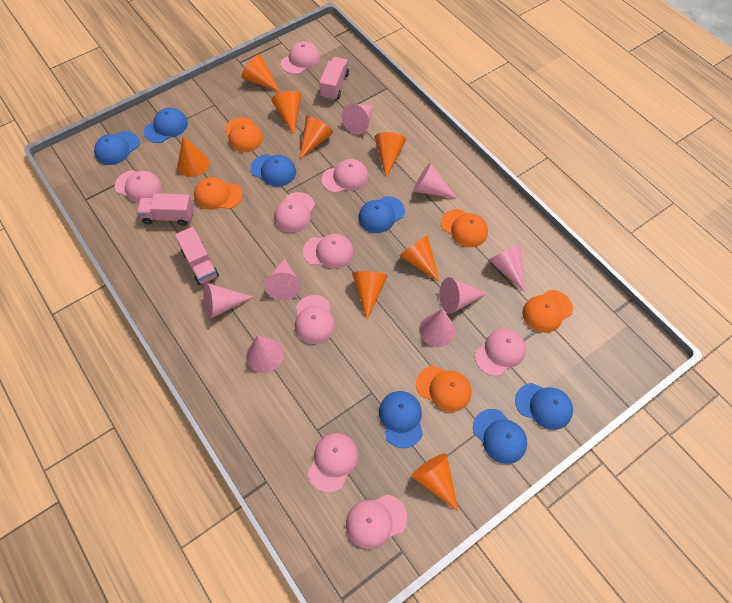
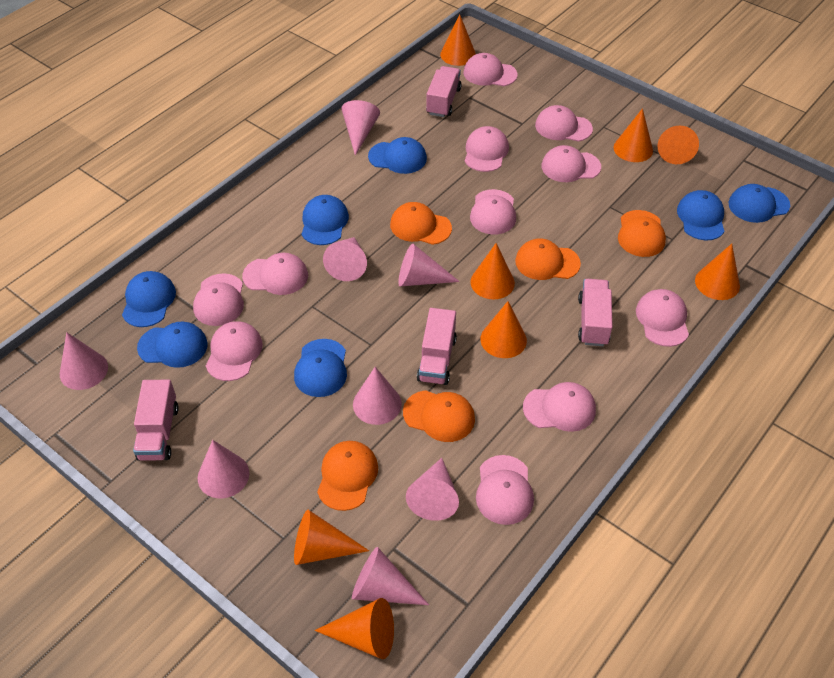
pink cap: 9 -> 11
pink truck: 3 -> 4

